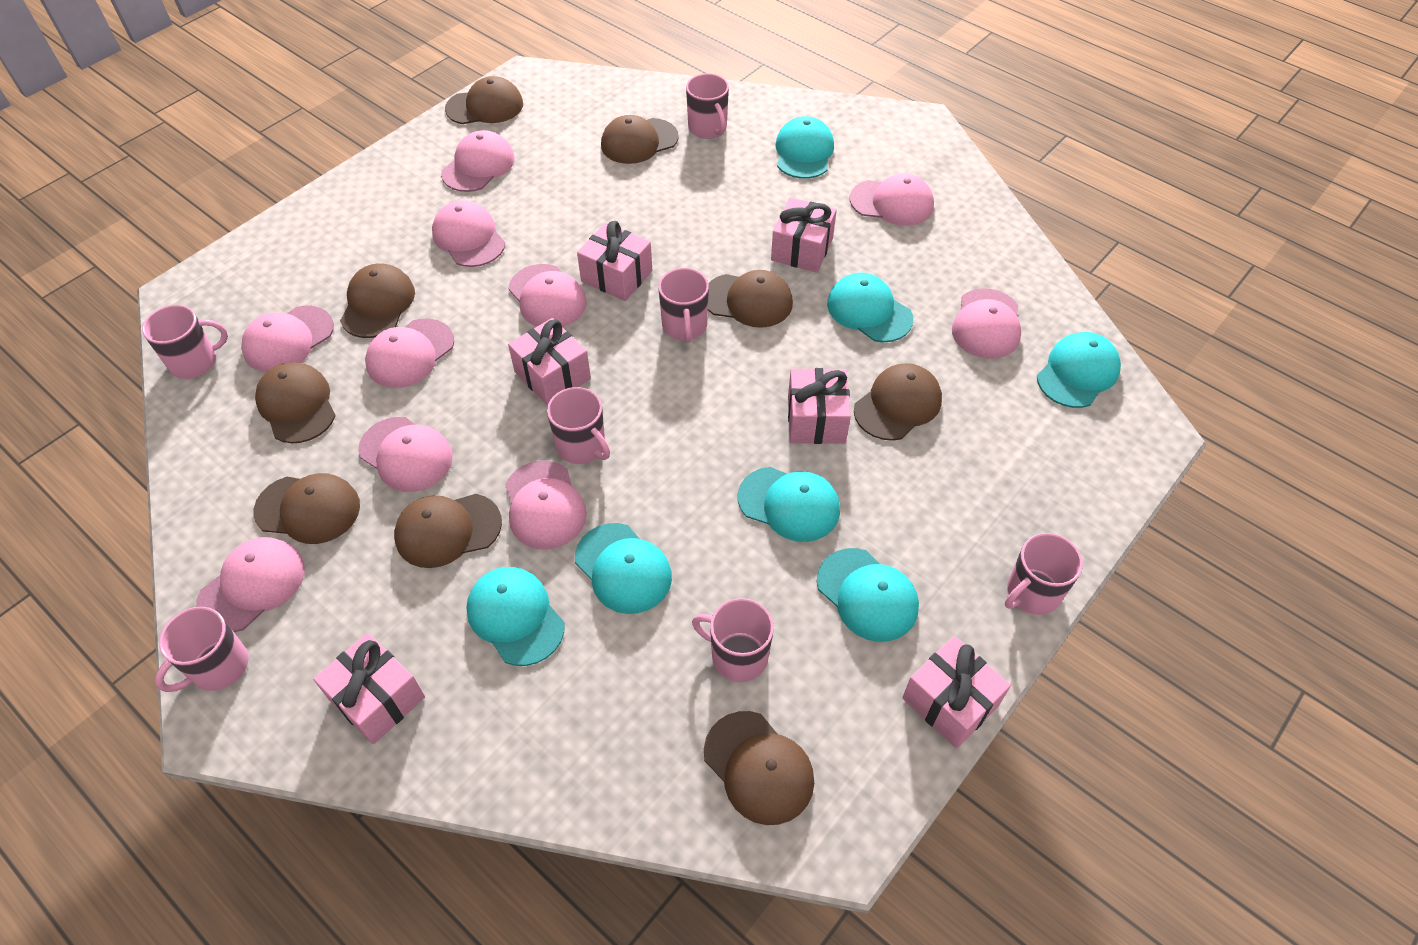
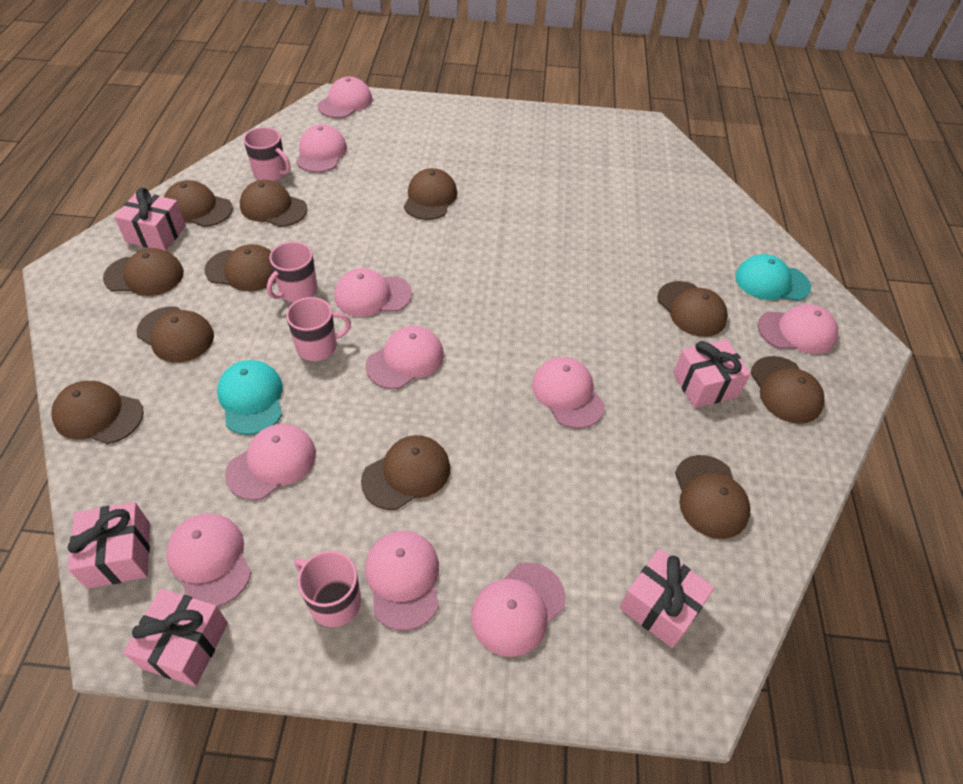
brown cap: 9 -> 11
pink gift: 6 -> 5
pink mug: 7 -> 4
turquoise cap: 7 -> 2

